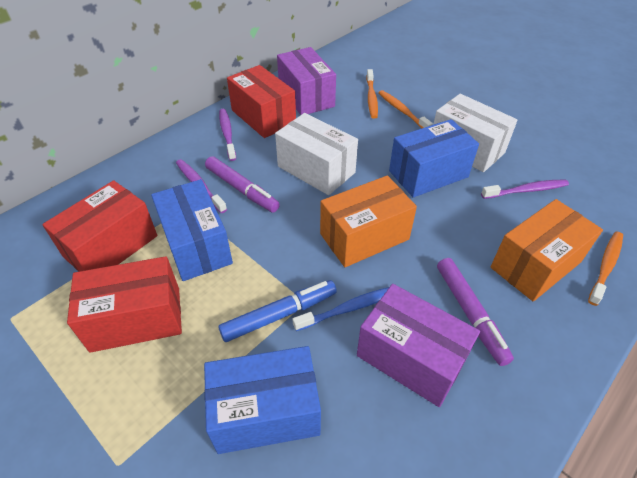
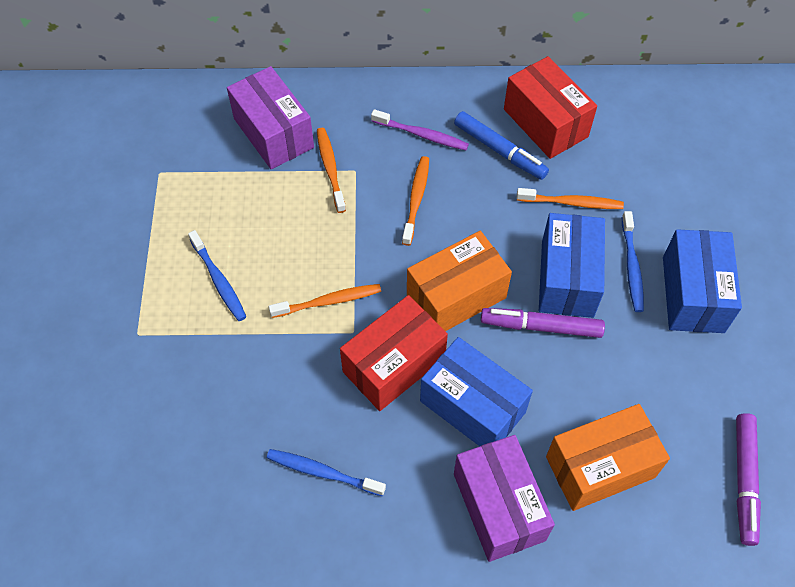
blue toothbrush: 1 -> 3
orange toothbrush: 3 -> 4
purple toothbrush: 3 -> 1
red box: 3 -> 2
white box: 2 -> 0

